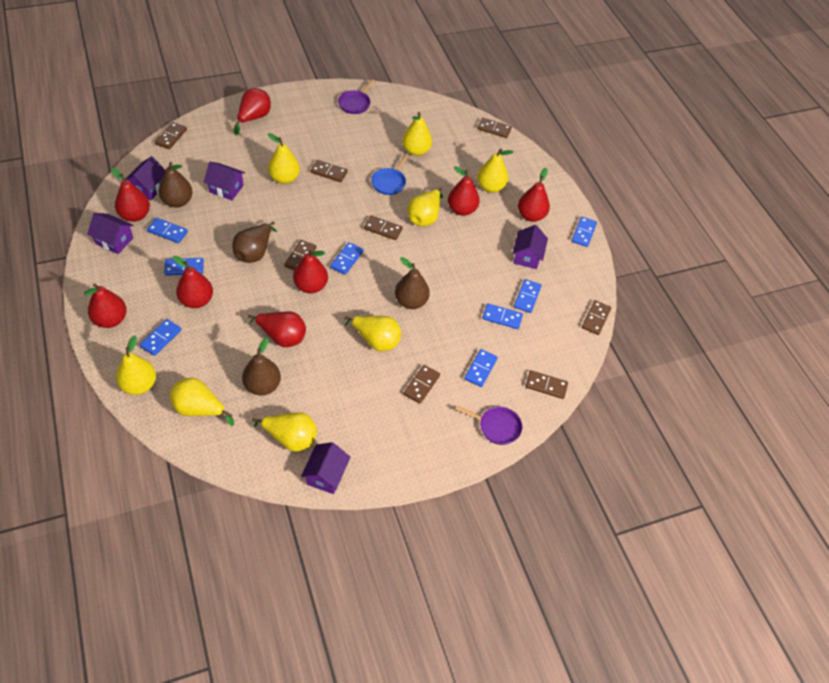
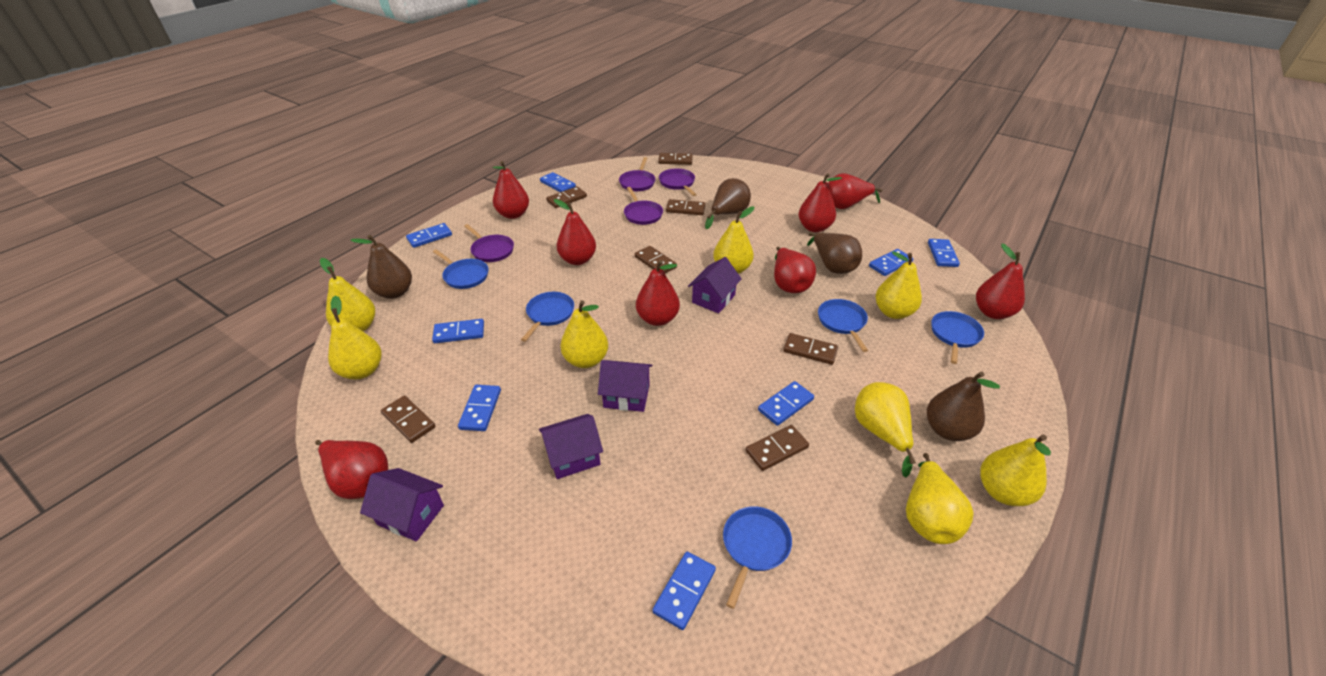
blue pan: 1 -> 5
brown domino: 8 -> 7
purple house: 5 -> 4
purple pan: 2 -> 4

